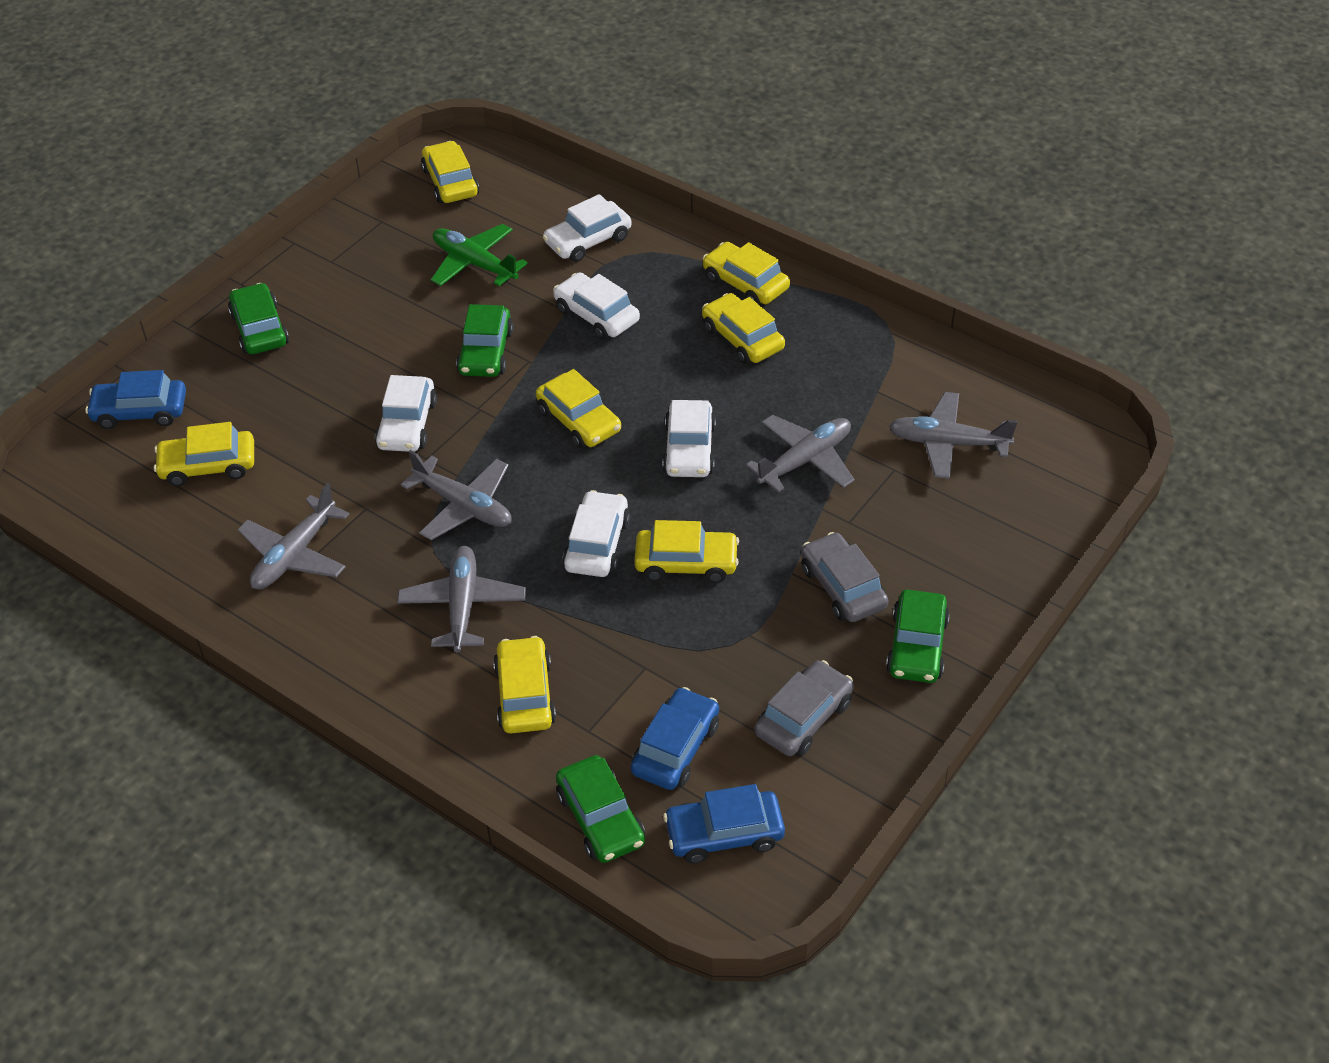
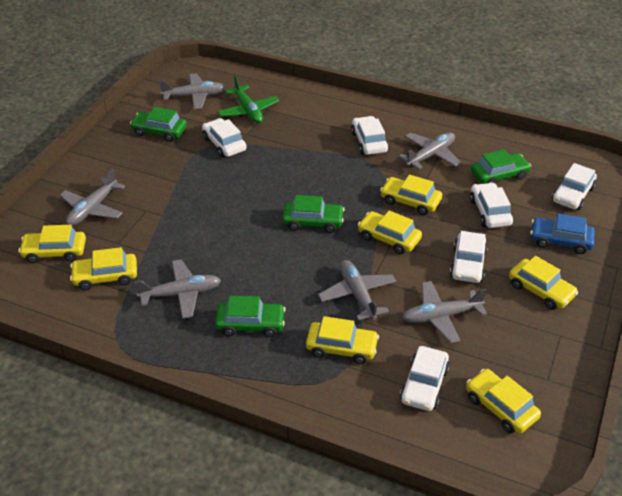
blue car: 3 -> 1
grey car: 2 -> 0
grey plane: 5 -> 6
white car: 5 -> 6

